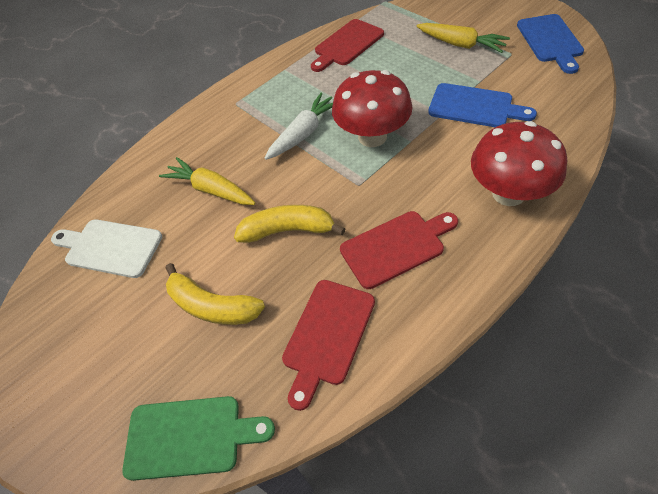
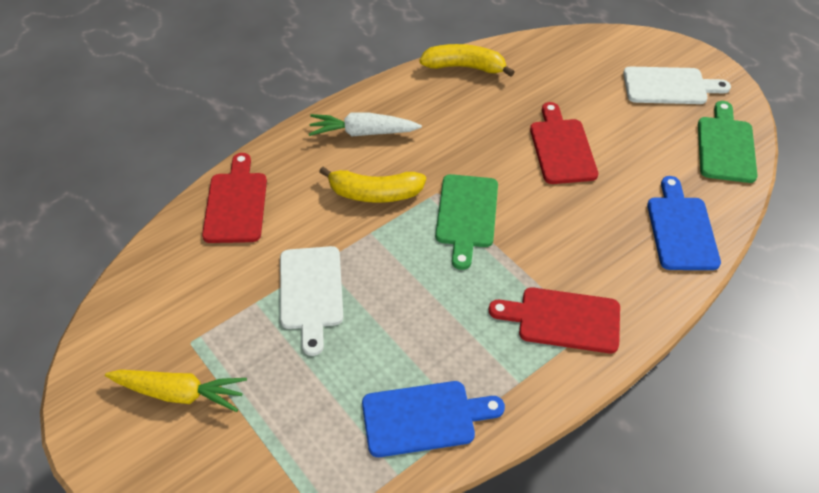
green cutting board: 1 -> 2
red mushroom: 2 -> 0
white cutting board: 1 -> 2
yellow carrot: 2 -> 1

